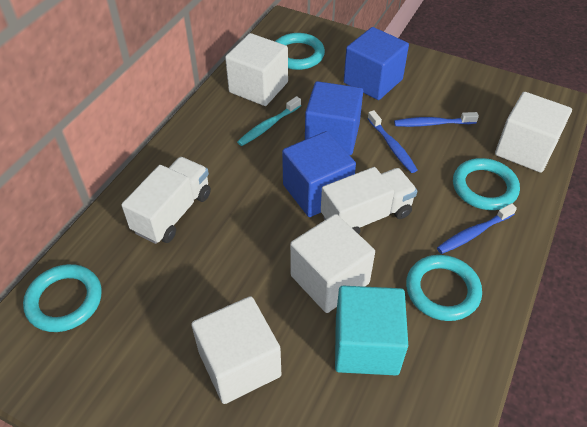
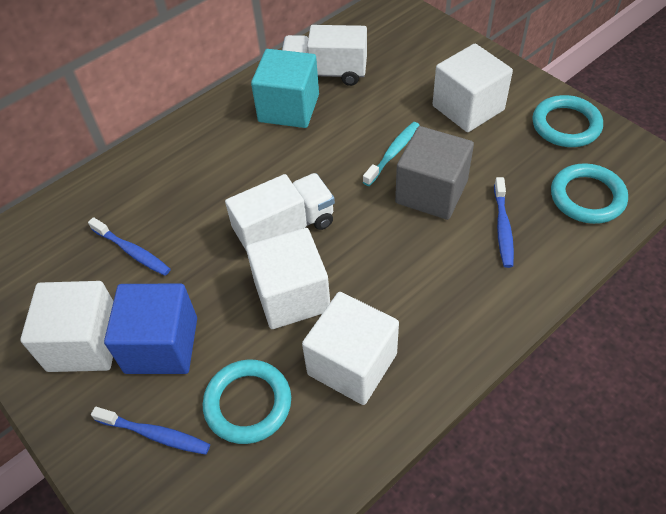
blue cube: 3 -> 1
grey cube: 0 -> 1
turquoise ring: 4 -> 3

